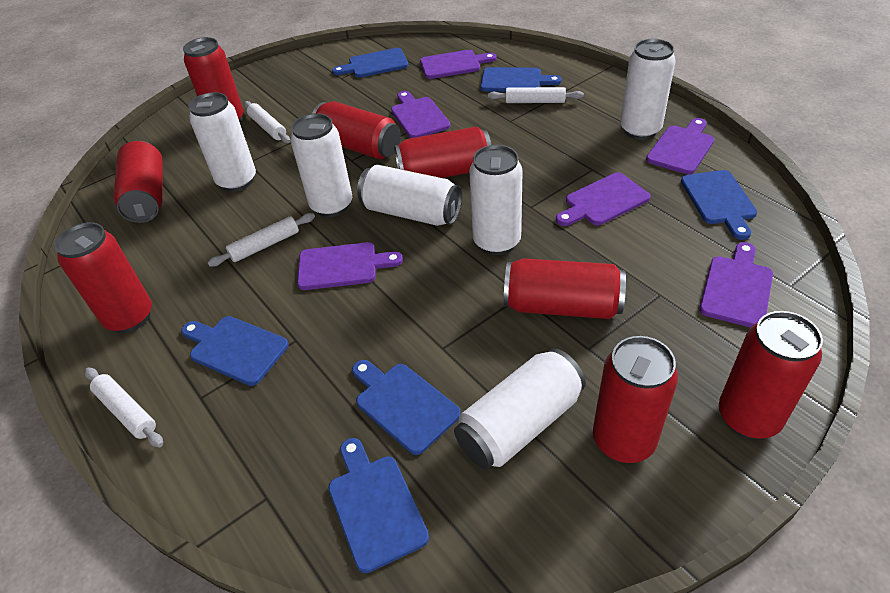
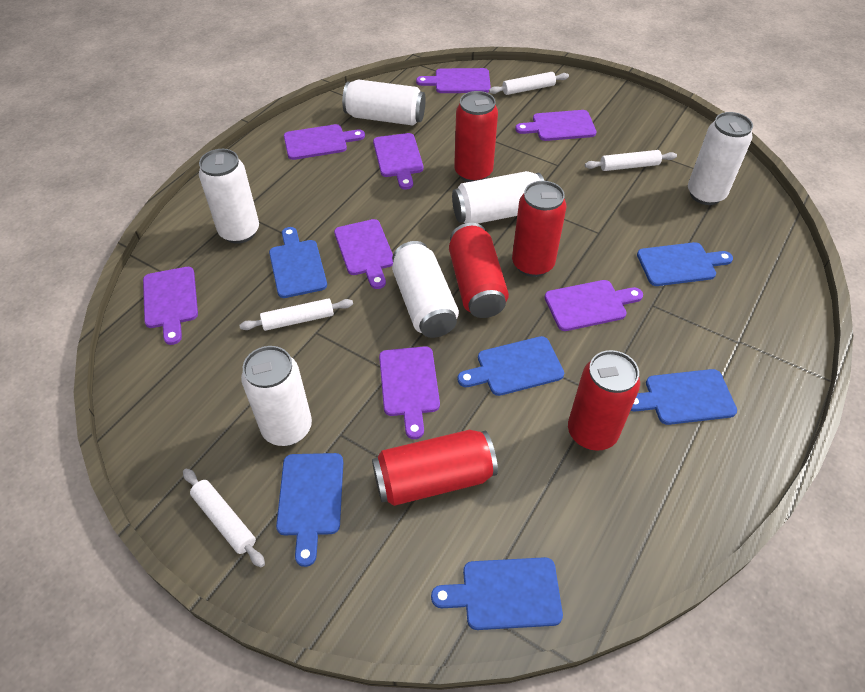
purple cutting board: 6 -> 8
red can: 8 -> 5

